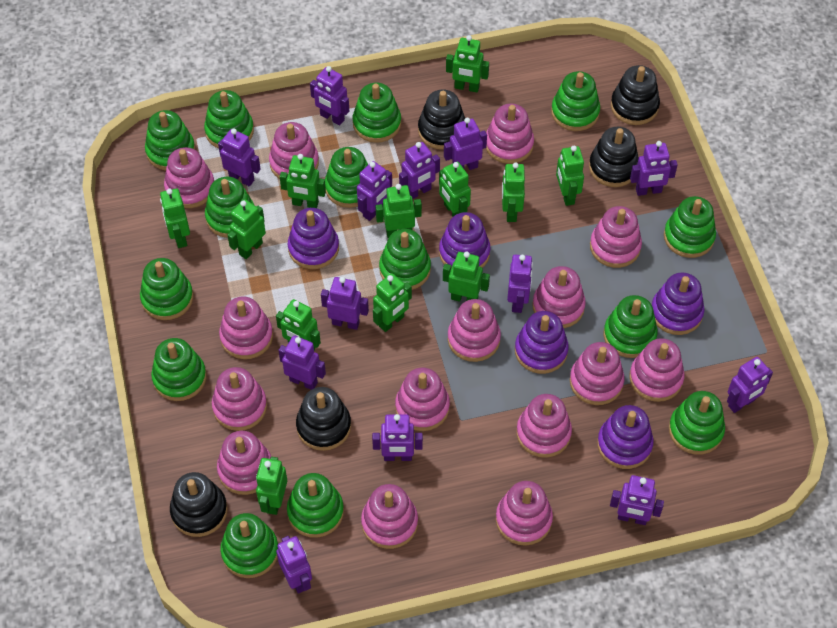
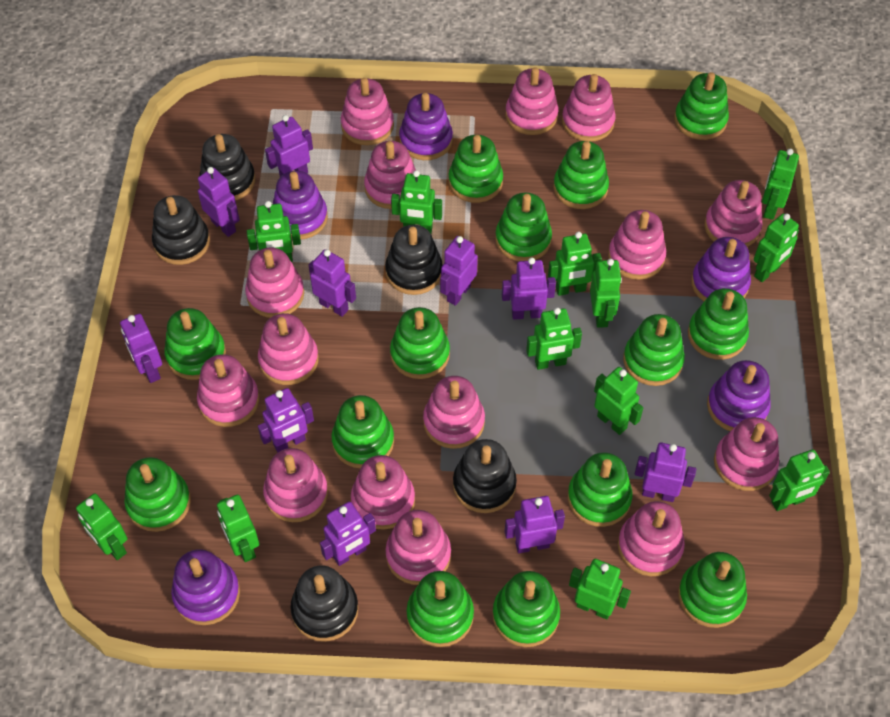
purple robot: 13 -> 10

